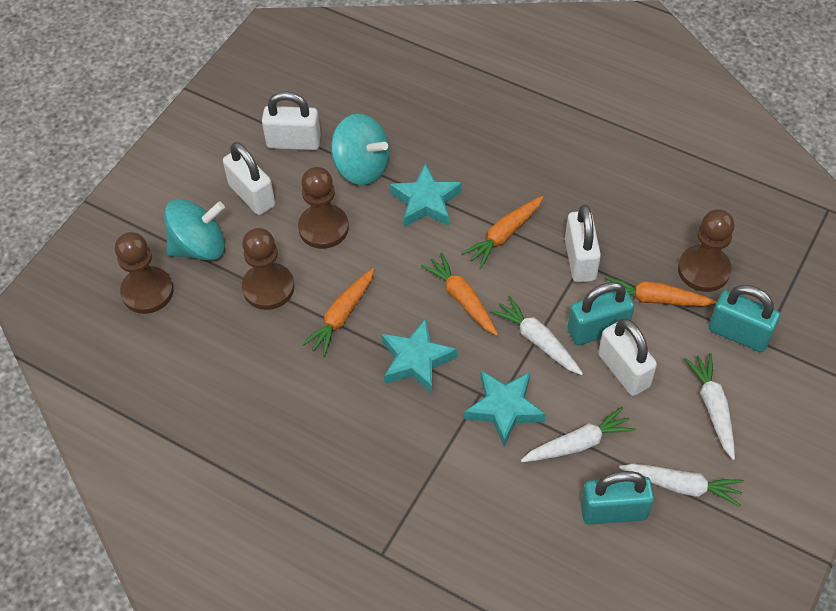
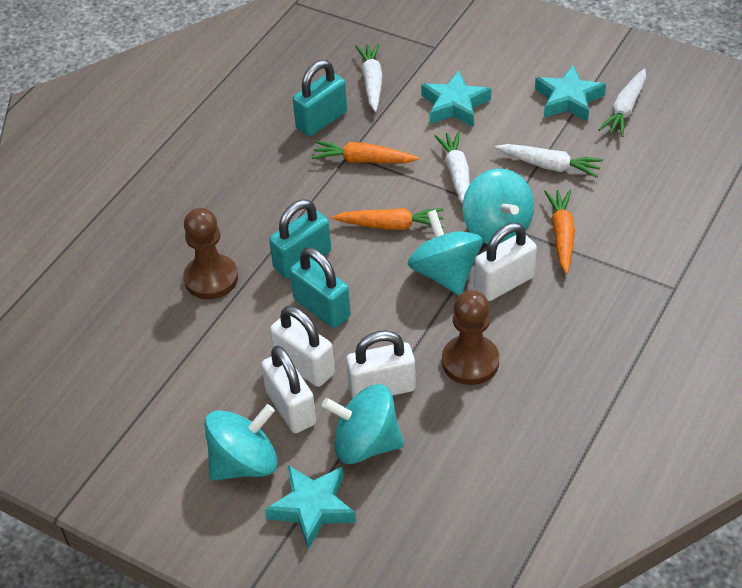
brown pawn: 4 -> 2
orange carrot: 4 -> 3
turquoise spinning top: 2 -> 4

